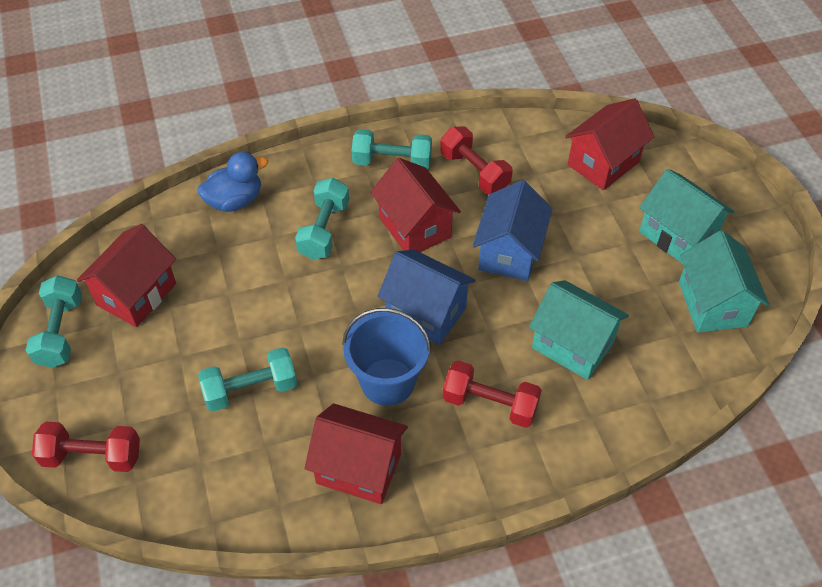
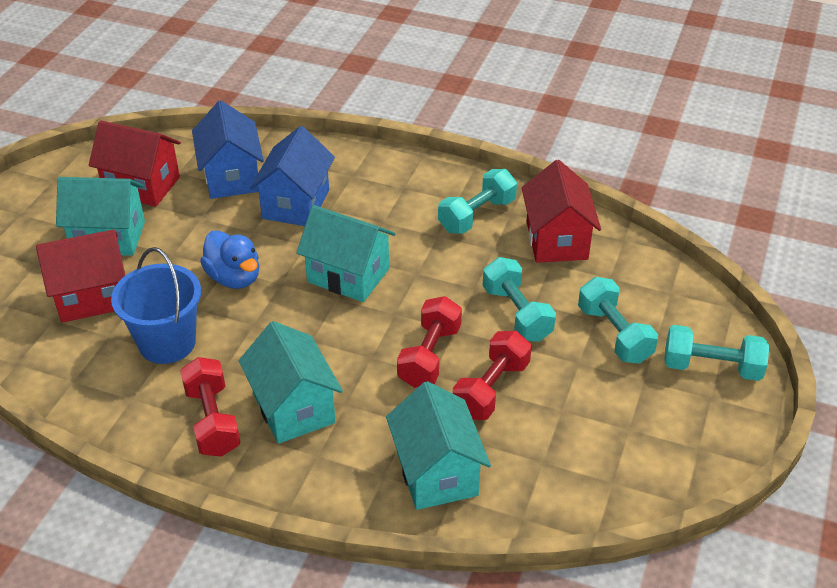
red house: 4 -> 3
turquoise house: 3 -> 4

